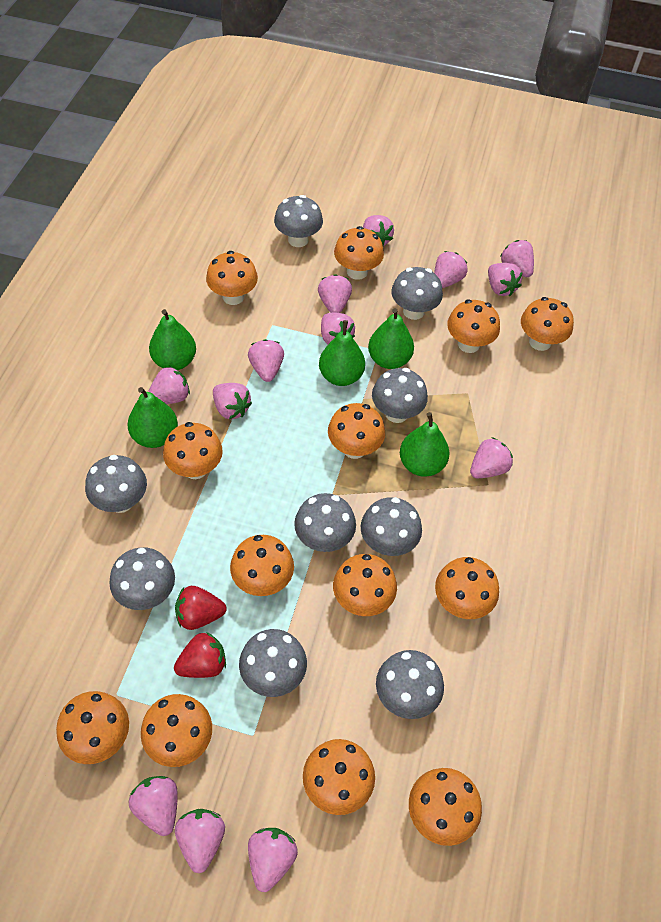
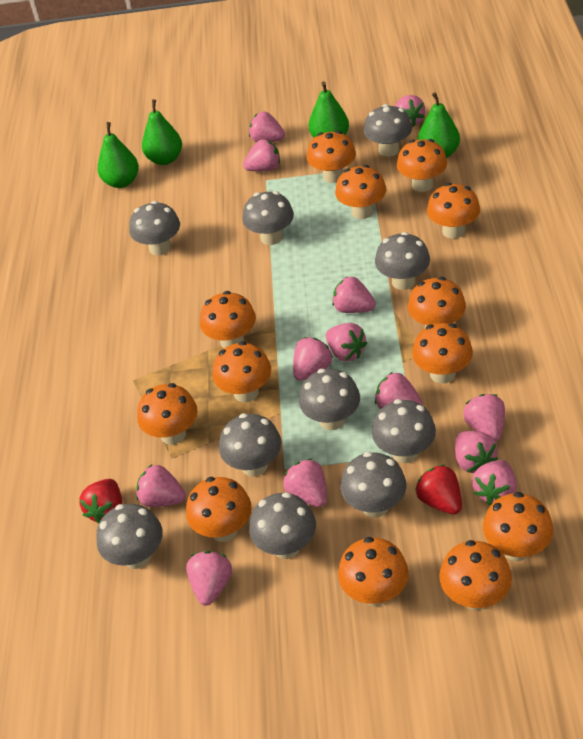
green pear: 5 -> 4
grey mushroom: 9 -> 10

